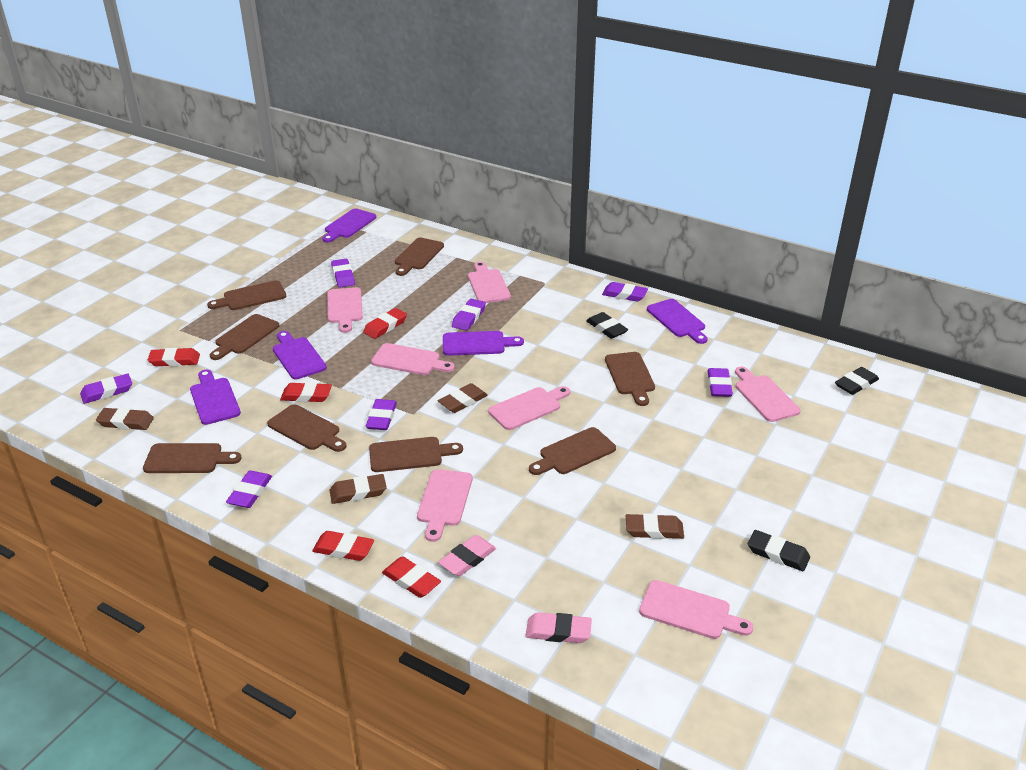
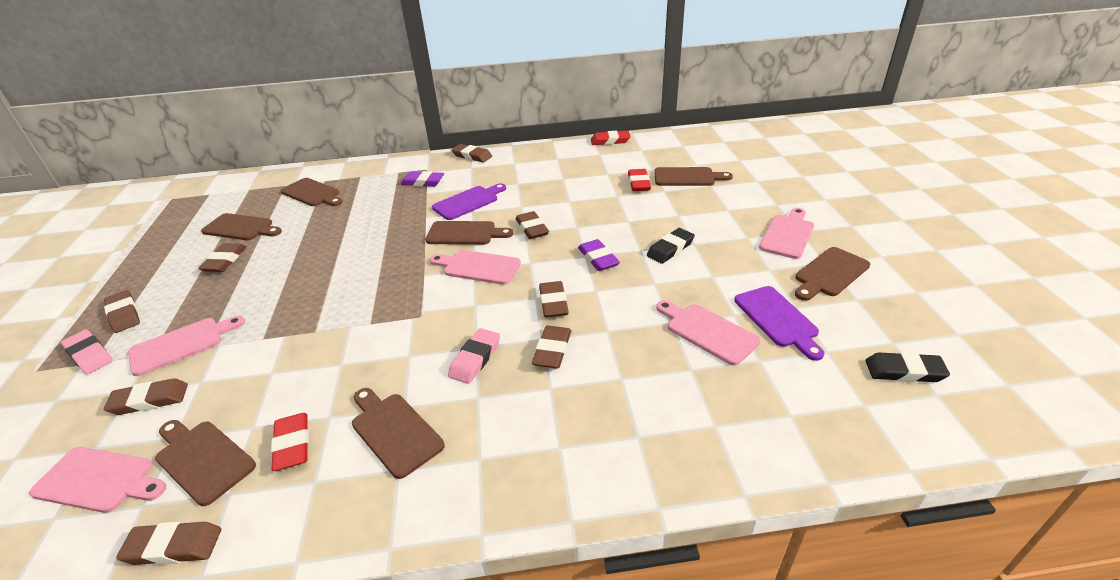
black eraser: 3 -> 2
brown cutting board: 8 -> 7
brown eraser: 4 -> 8
pink cutting board: 7 -> 5
purple cutting board: 5 -> 2
purple eraser: 7 -> 2
red eraser: 5 -> 3

